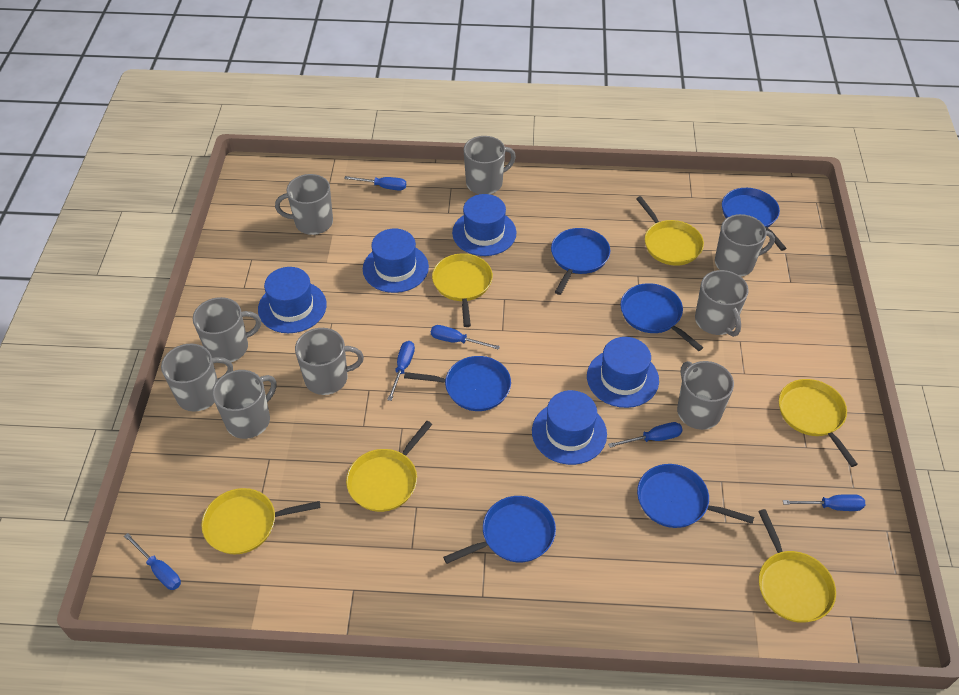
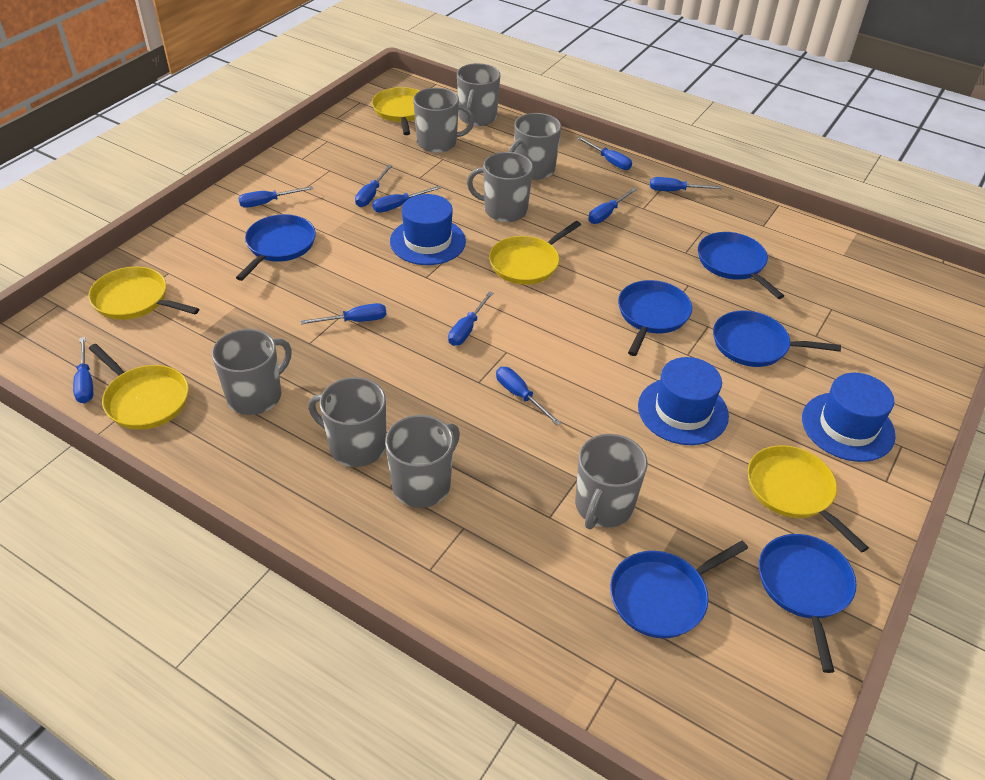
blue hat: 5 -> 3
blue screwdriver: 6 -> 10
grey mug: 9 -> 8
yellow pan: 6 -> 5

